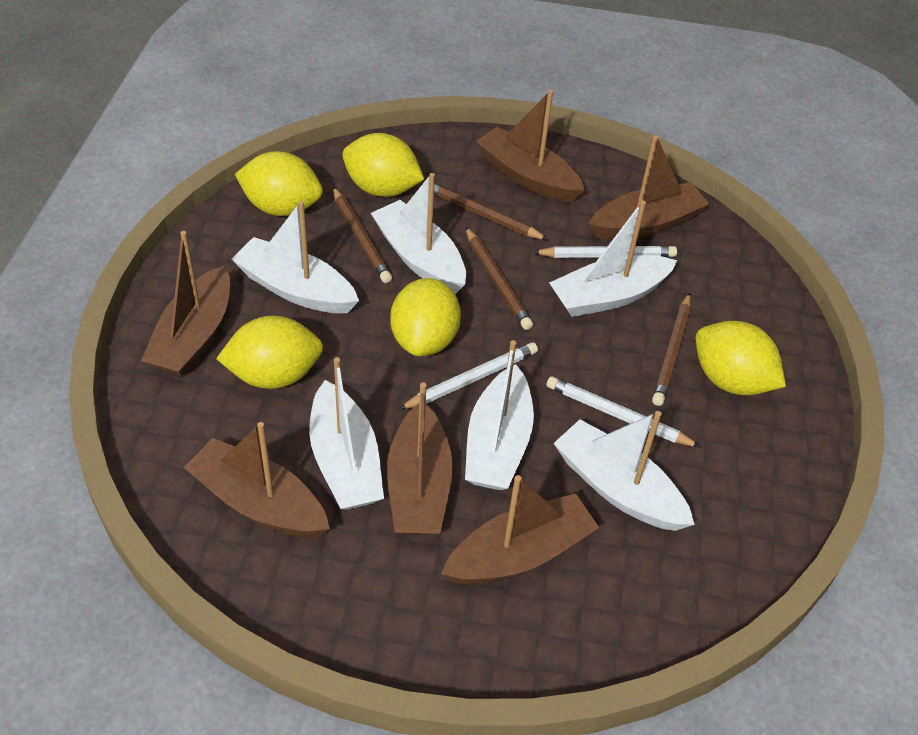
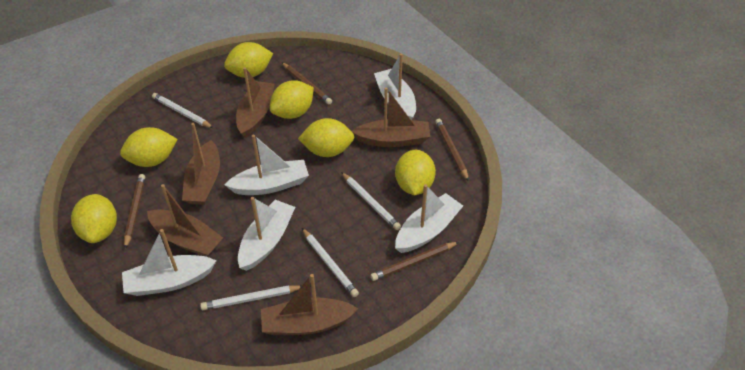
brown boat: 6 -> 5
white boat: 6 -> 5
white pencil: 3 -> 4
yellow lemon: 5 -> 6

